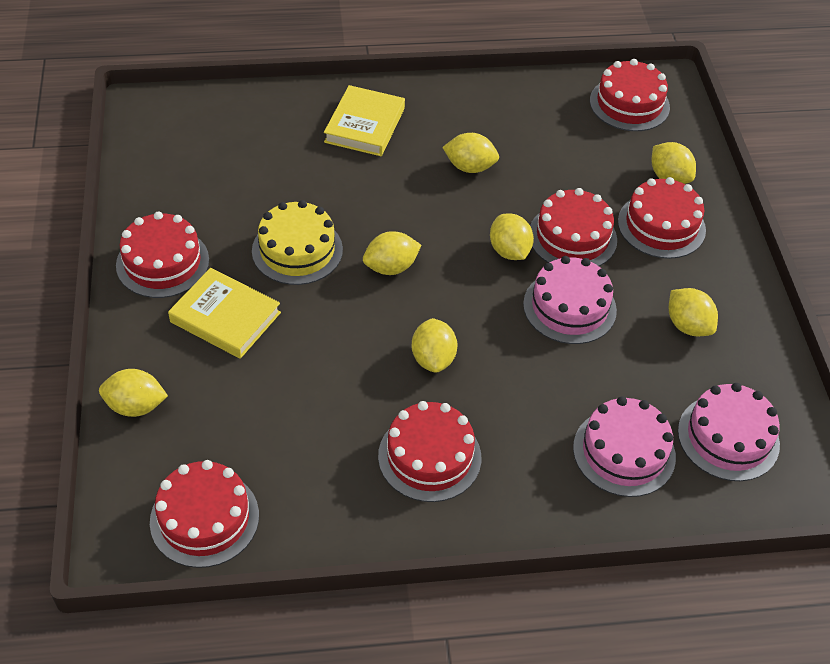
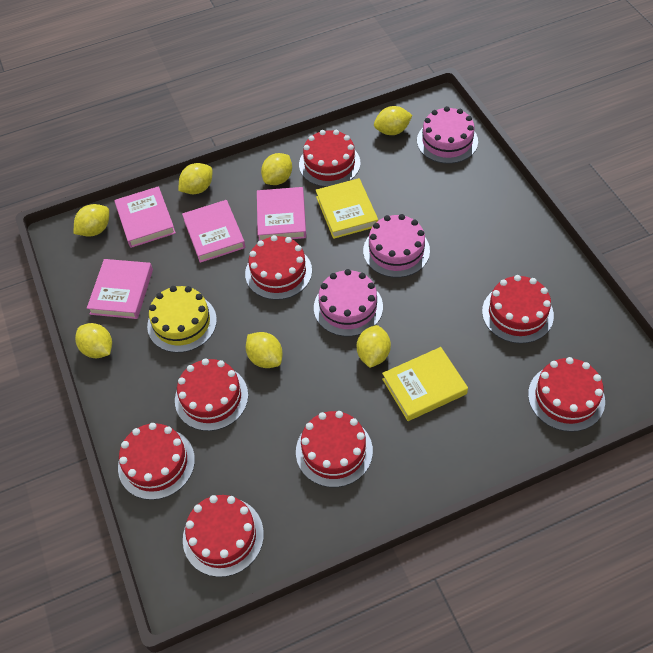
pink book: 0 -> 4
red cake: 6 -> 8

